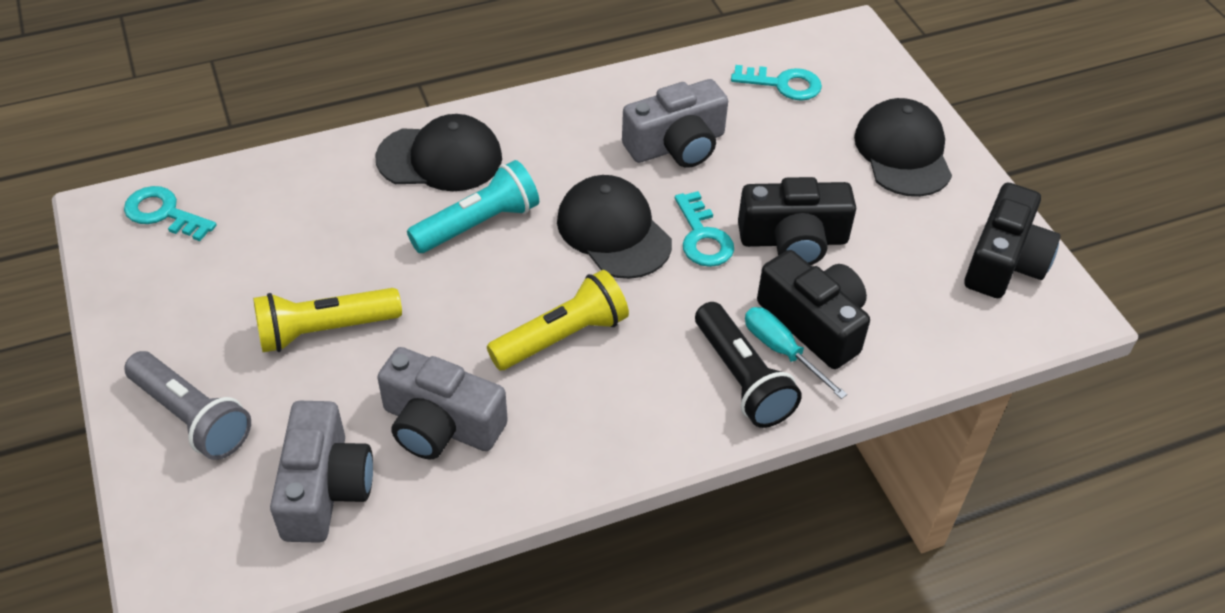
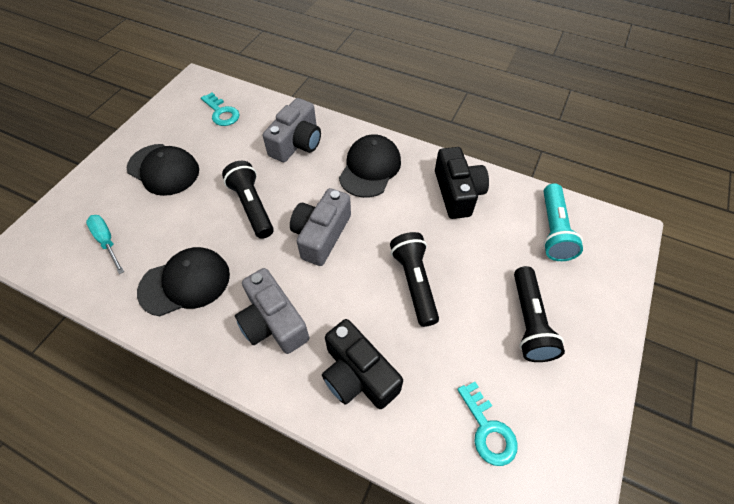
black camera: 3 -> 2
black flashlight: 1 -> 3
grey flashlight: 1 -> 0
turquoise key: 3 -> 2
yellow flashlight: 2 -> 0

